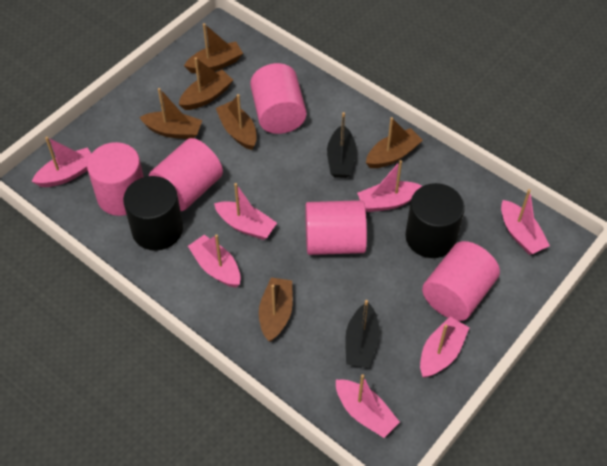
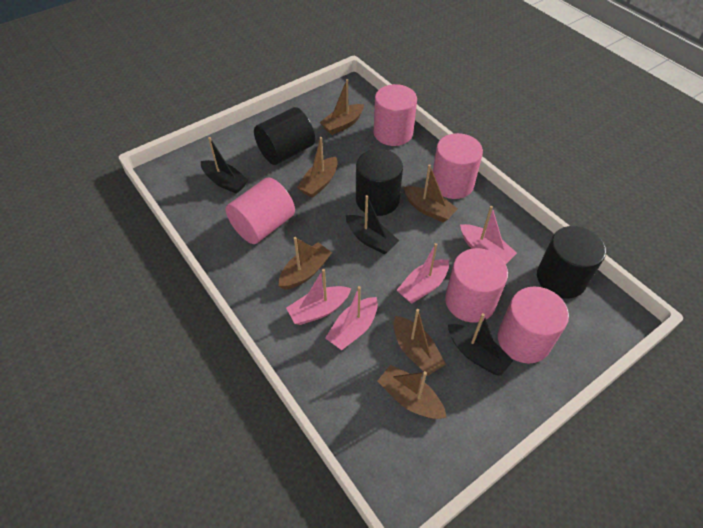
black boat: 2 -> 3
black cylinder: 2 -> 3
pink boat: 7 -> 4

